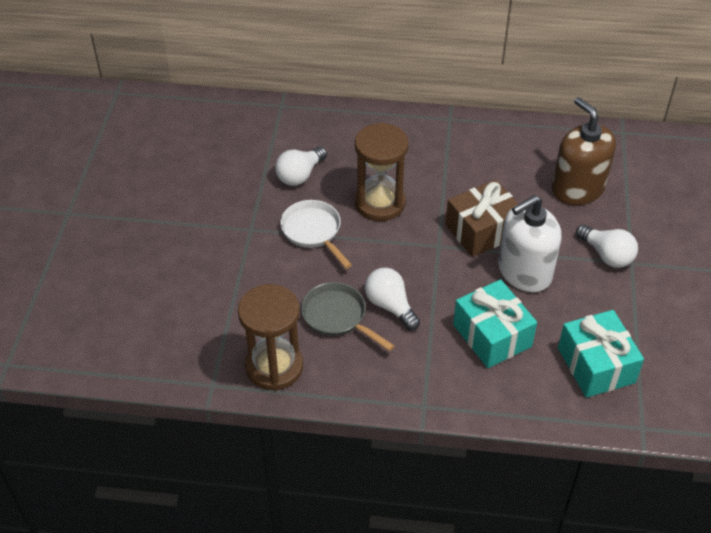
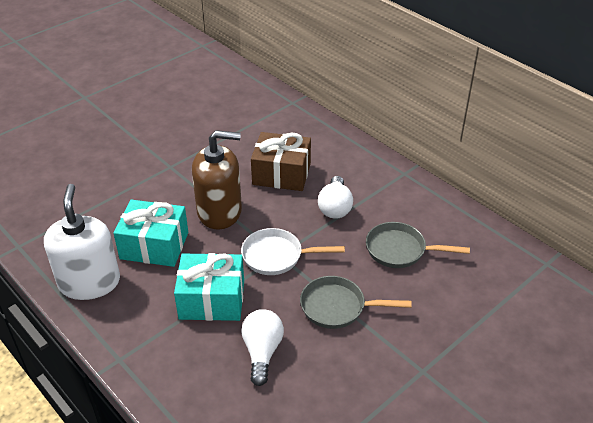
brown hourglass: 2 -> 0
grey pan: 1 -> 2
white light bulb: 3 -> 2

